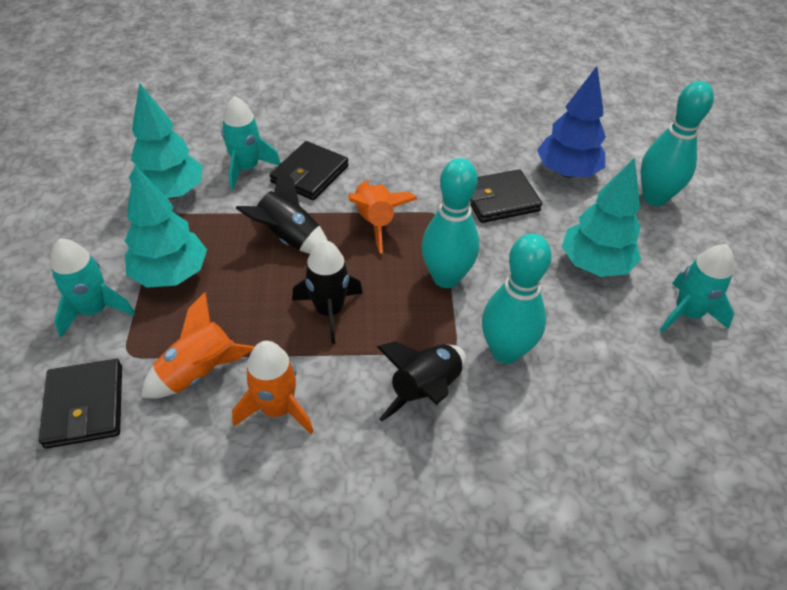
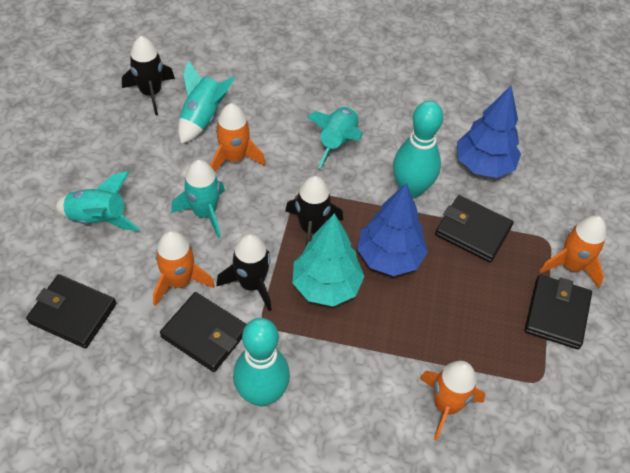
black wallet: 3 -> 4
blue tree: 1 -> 2
orange rocket: 3 -> 4
turquoise bowling pin: 3 -> 2
turquoise rocket: 3 -> 4
turquoise tree: 3 -> 1

